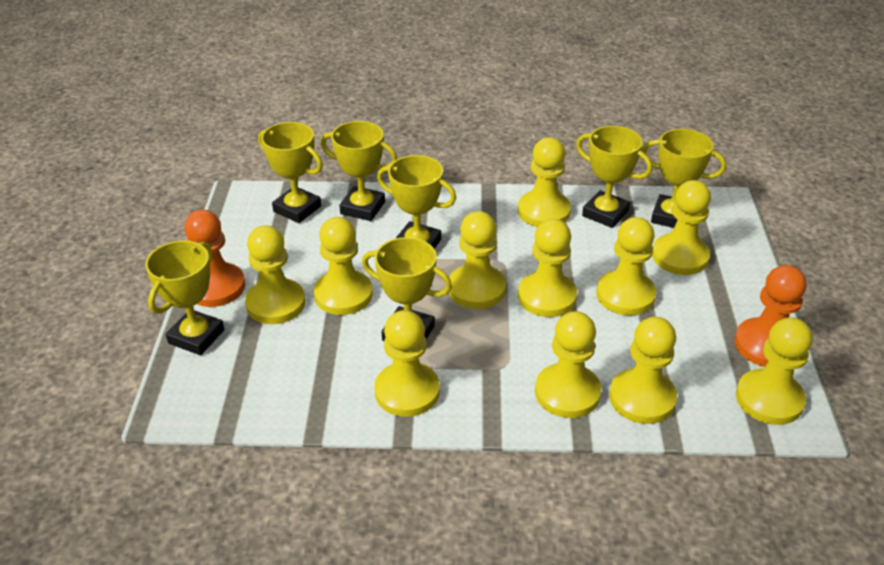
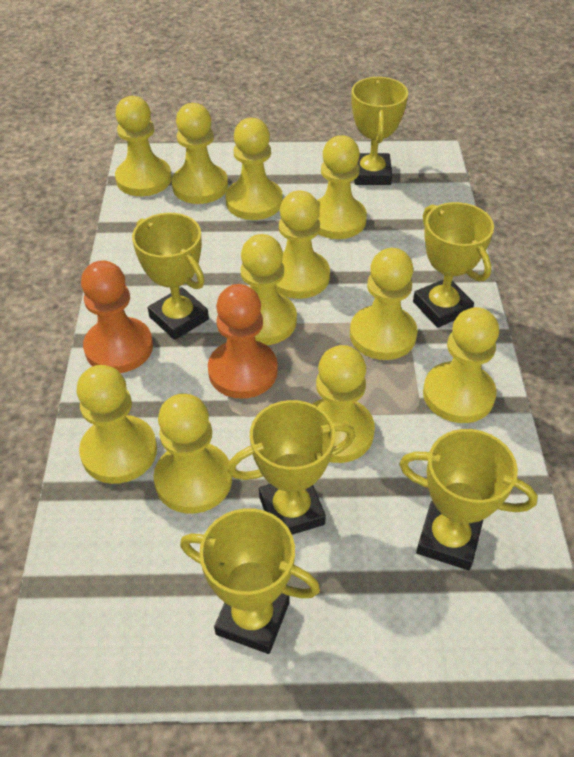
yellow trophy: 7 -> 6

